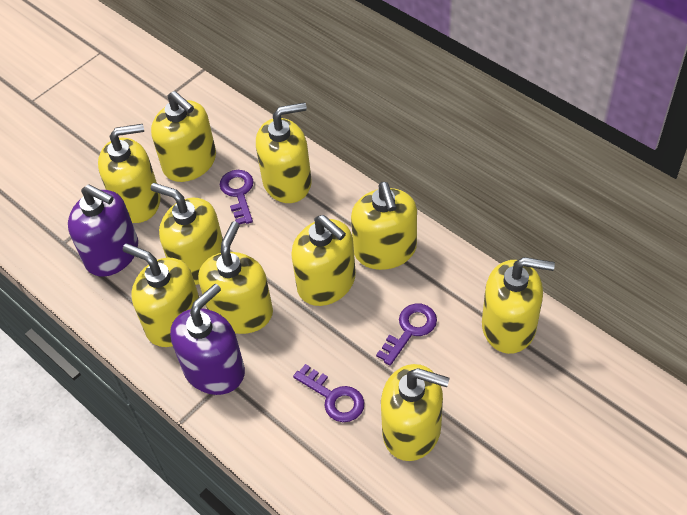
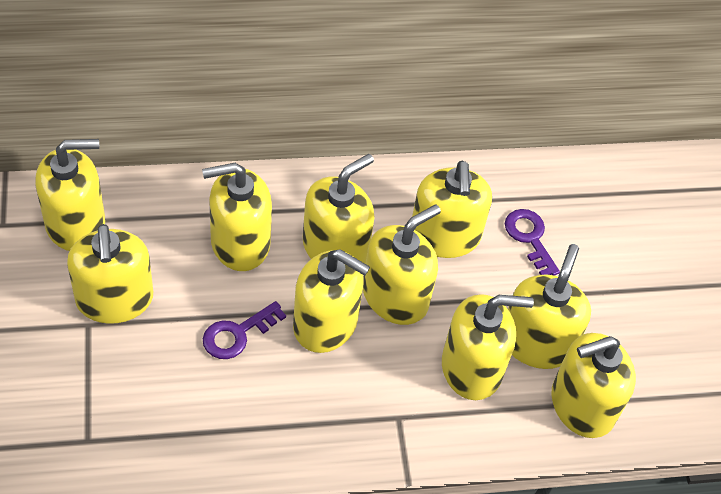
purple key: 3 -> 2
purple soap dispenser: 2 -> 0

